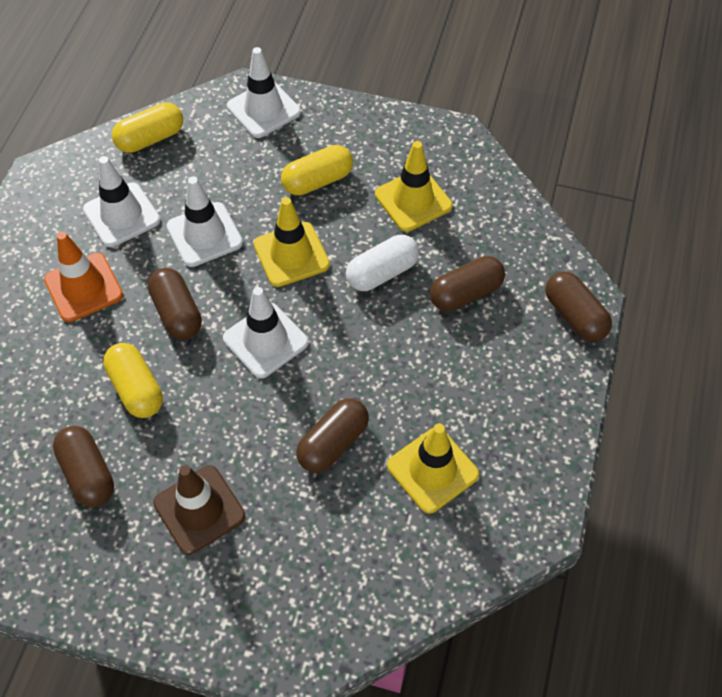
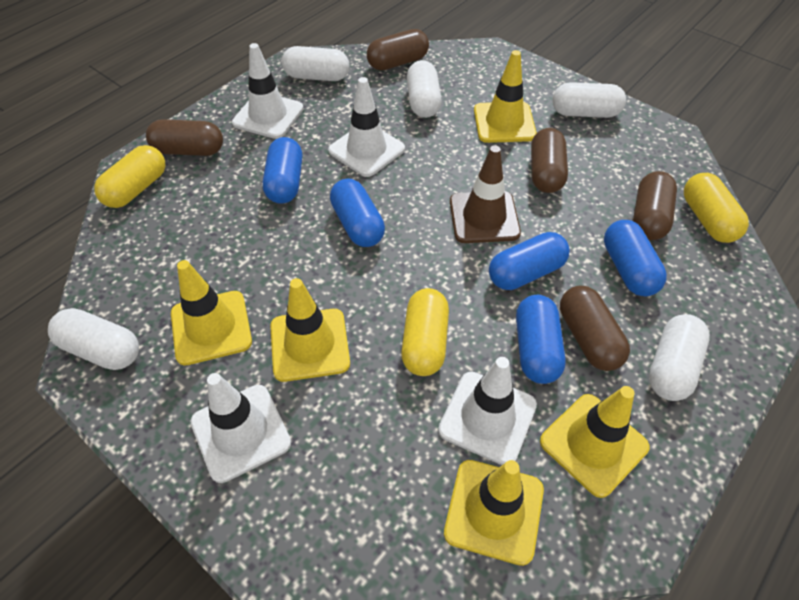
blue capsule: 0 -> 5
orange traffic cone: 1 -> 0
white capsule: 1 -> 5
yellow traffic cone: 3 -> 5

